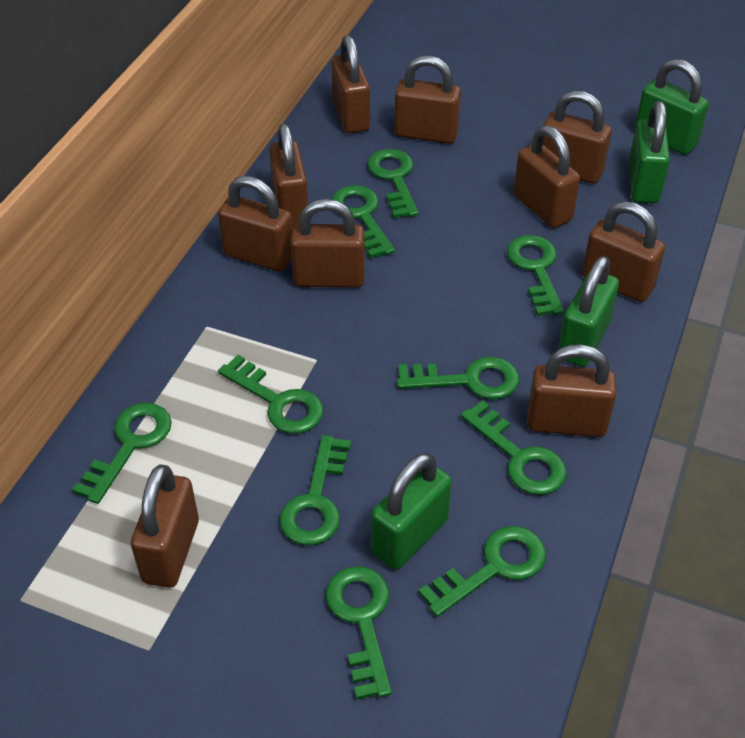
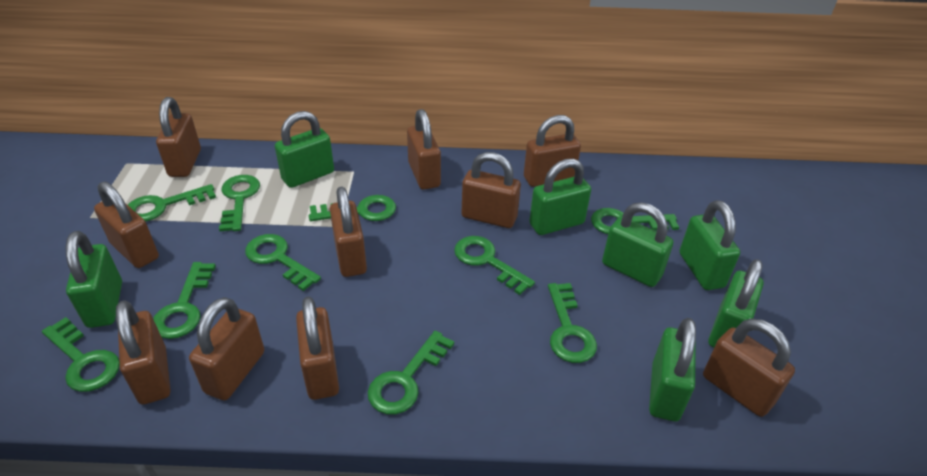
green padlock: 4 -> 7

